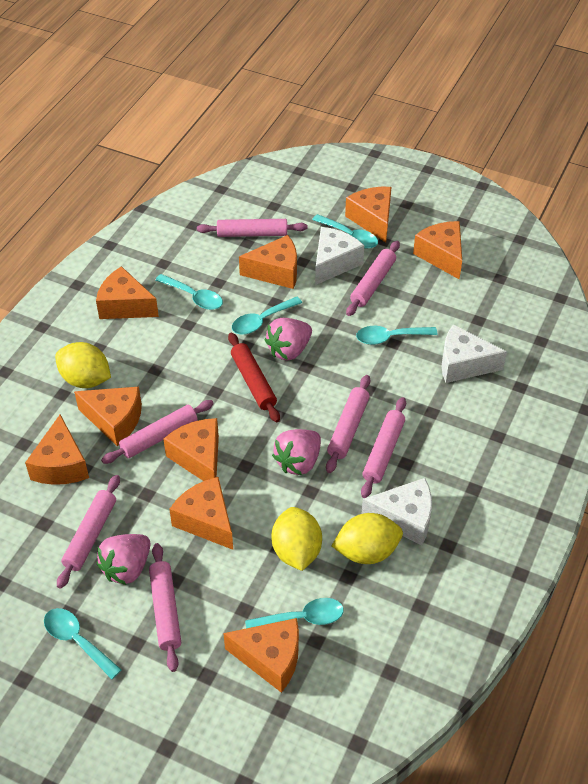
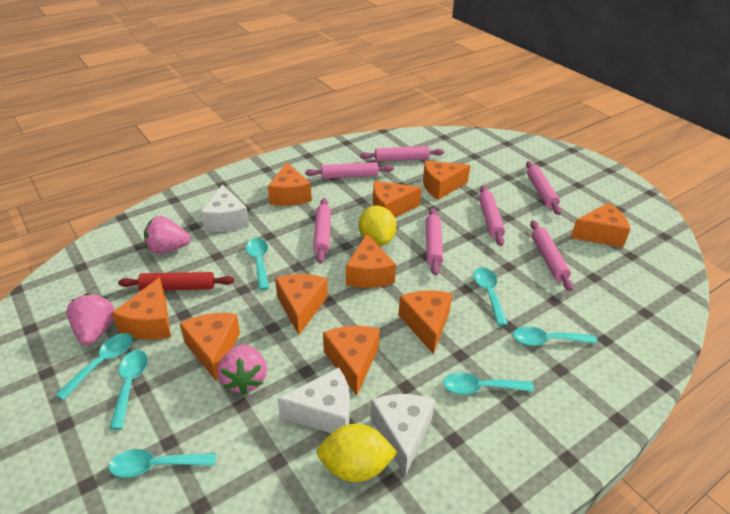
orange cheese: 9 -> 10
turquoise spoon: 6 -> 7
yellow lemon: 3 -> 2

